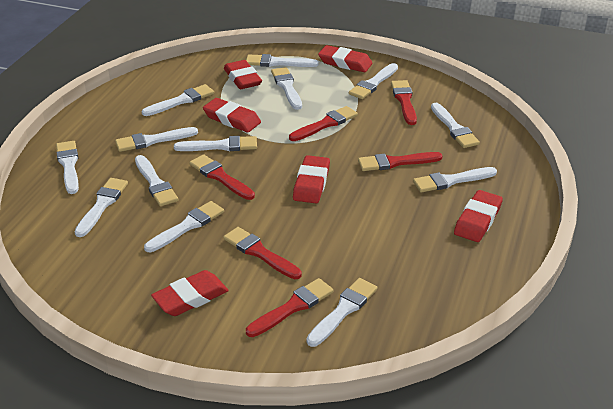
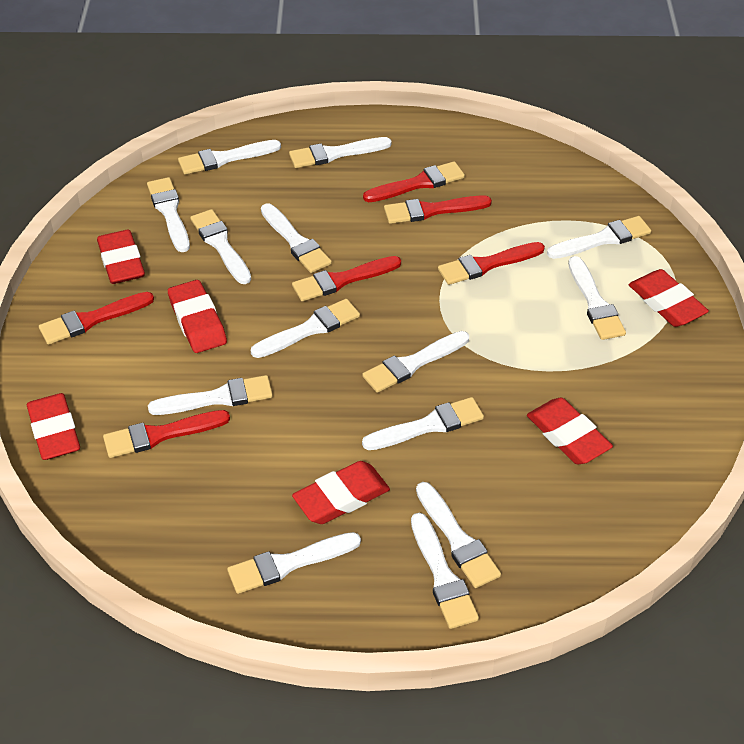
white brush: 13 -> 14

